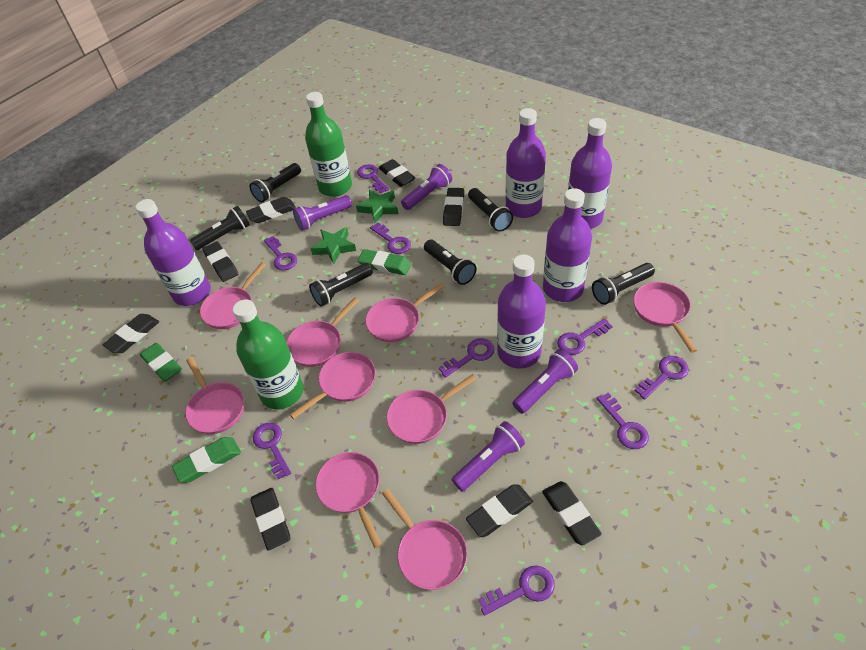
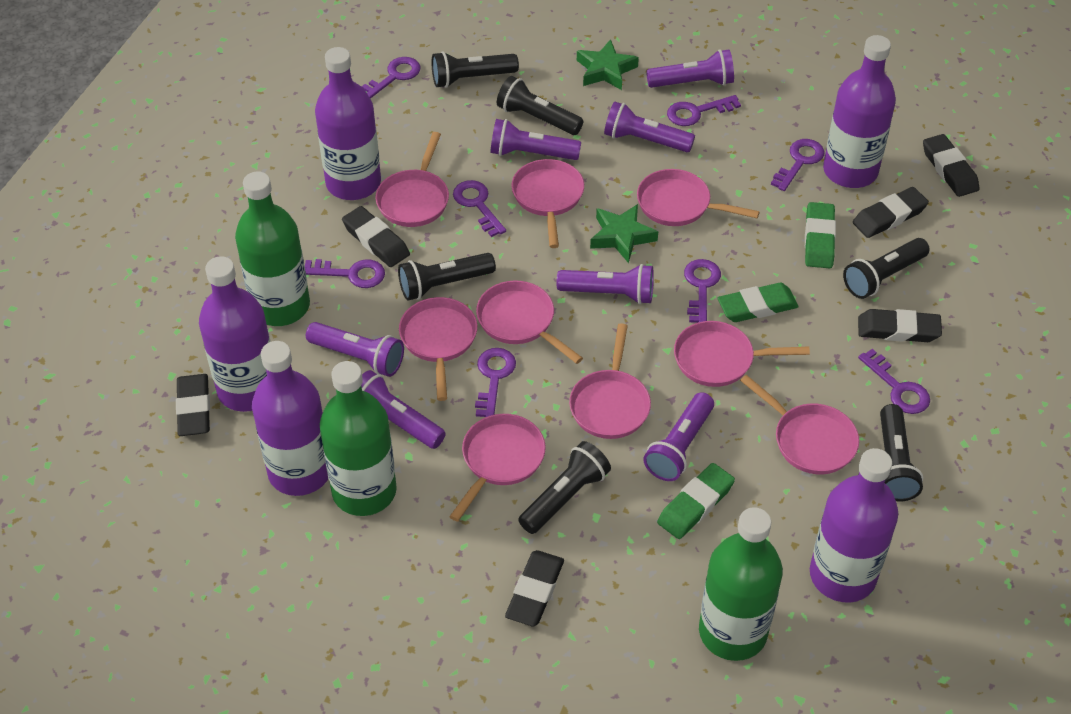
black eraser: 8 -> 6
green bottle: 2 -> 3
purple flashlight: 4 -> 7
purple key: 9 -> 8

